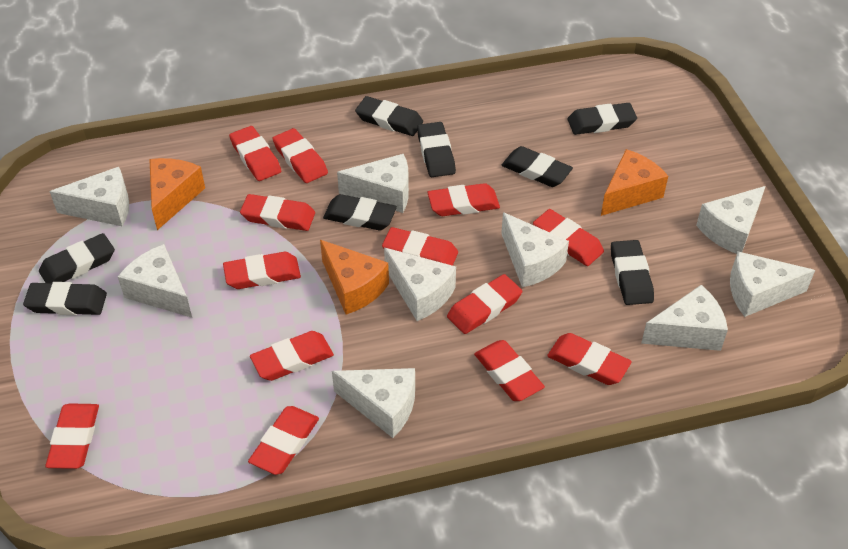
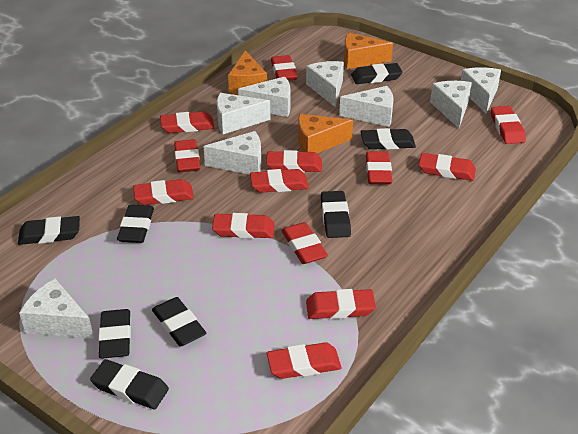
white cheese: 9 -> 8

